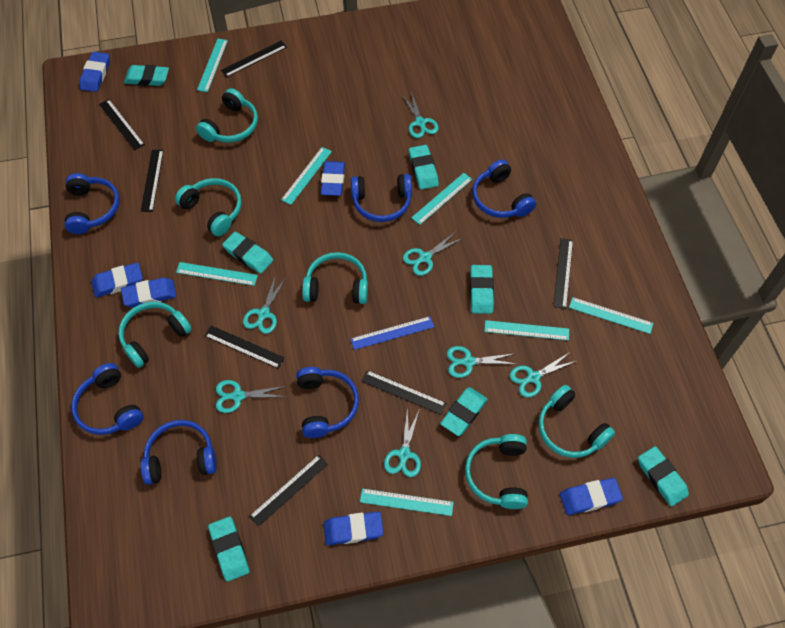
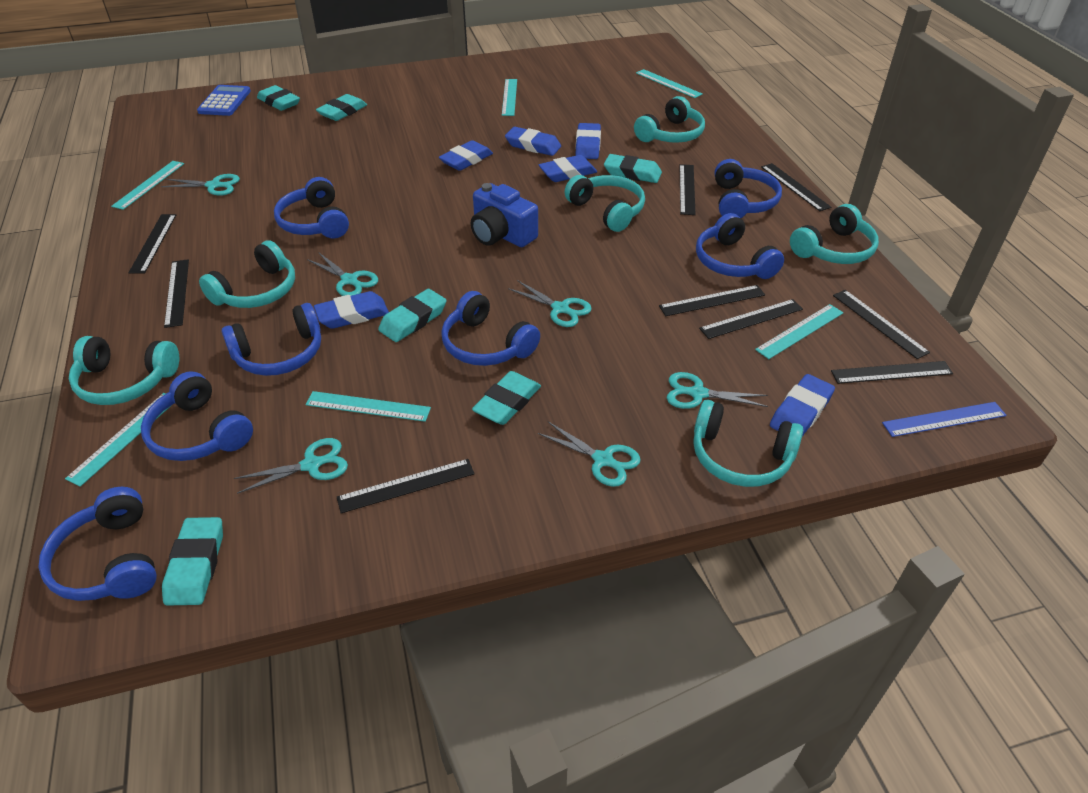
black ruler: 7 -> 9
blue calculator: 0 -> 1
blue camera: 0 -> 1
blue headphones: 6 -> 7
turquoise eraser: 7 -> 6
turquoise ruler: 7 -> 6
turquoise scissors: 7 -> 6

